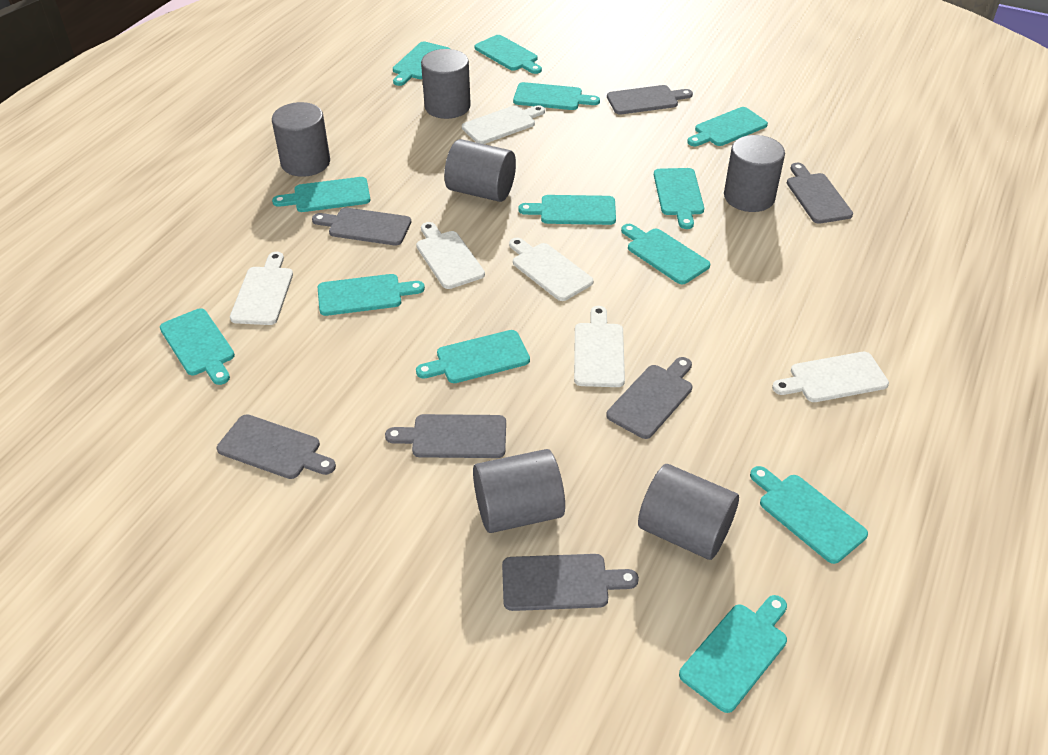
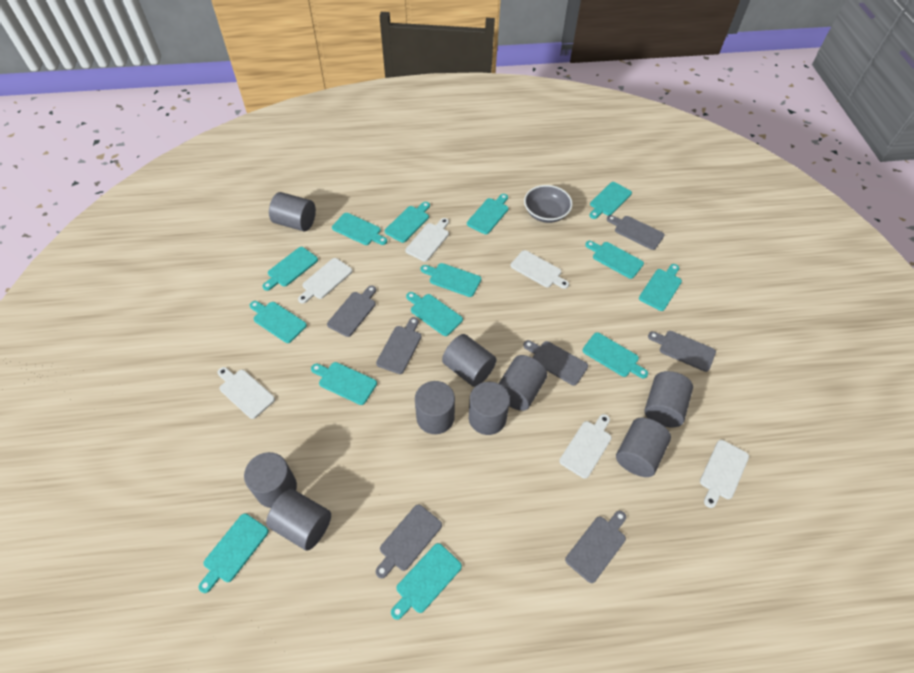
grey bowl: 0 -> 1
grey cylinder: 6 -> 9
turquoise cutting board: 13 -> 14

